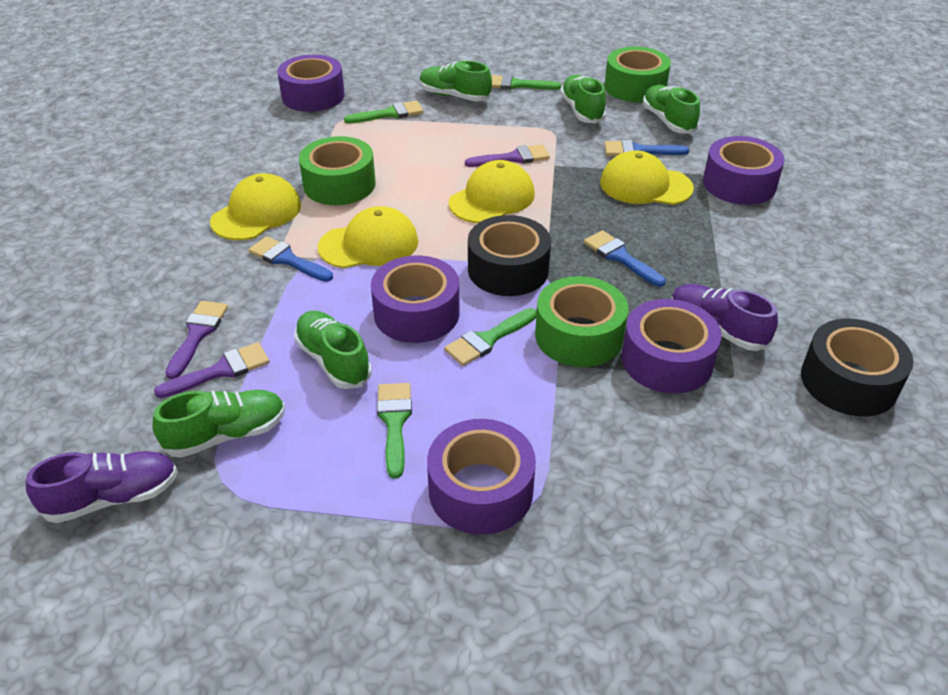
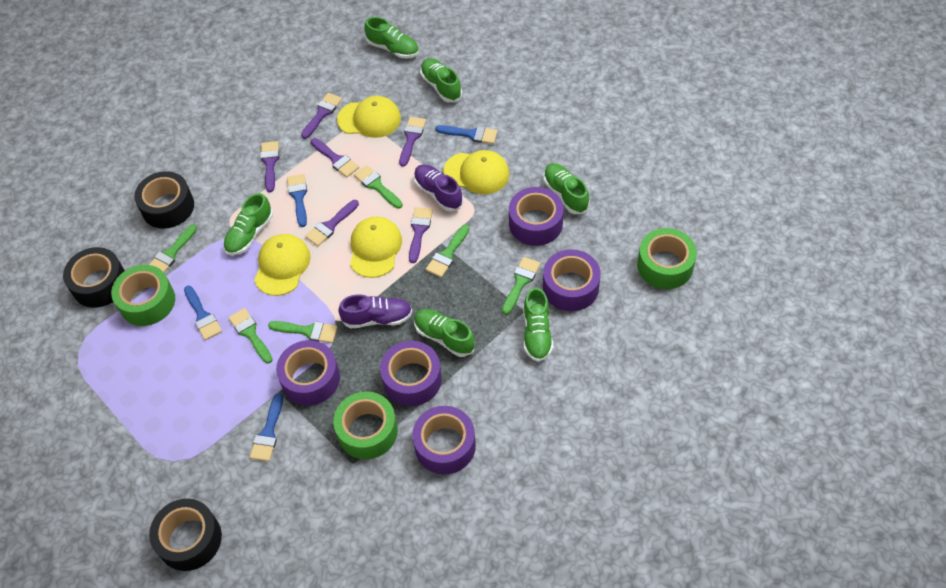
black tape: 2 -> 3
blue brush: 3 -> 4
green brush: 4 -> 6
green shoe: 5 -> 6
purple brush: 3 -> 6

